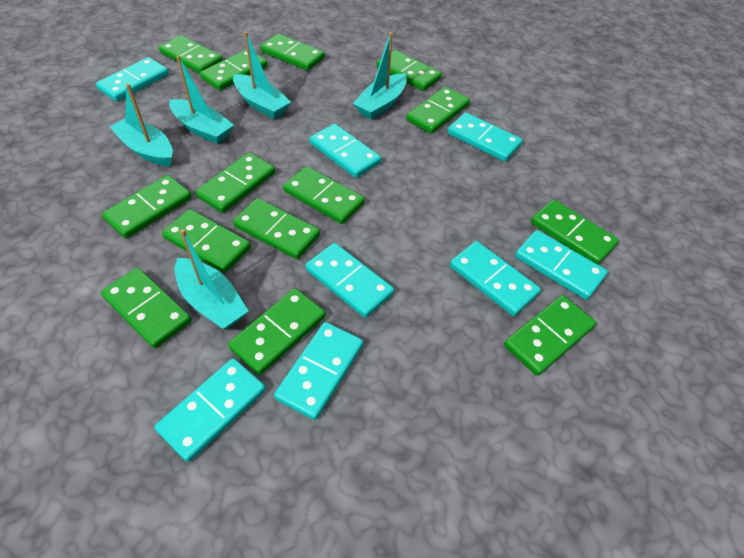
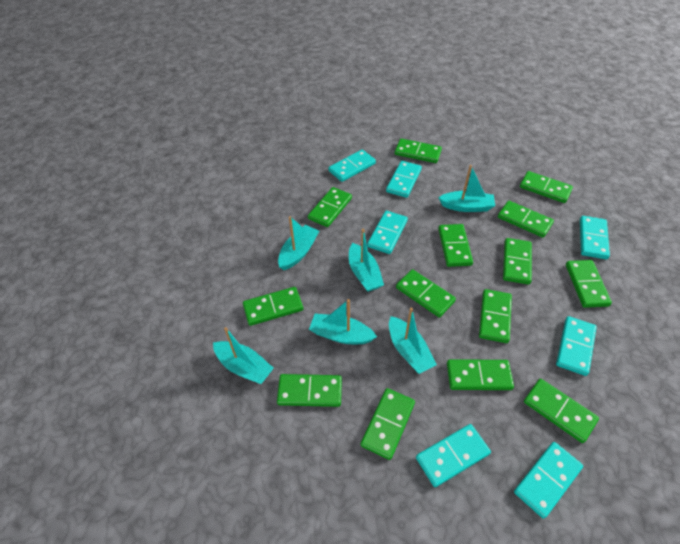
turquoise boat: 5 -> 6
turquoise domino: 8 -> 7

